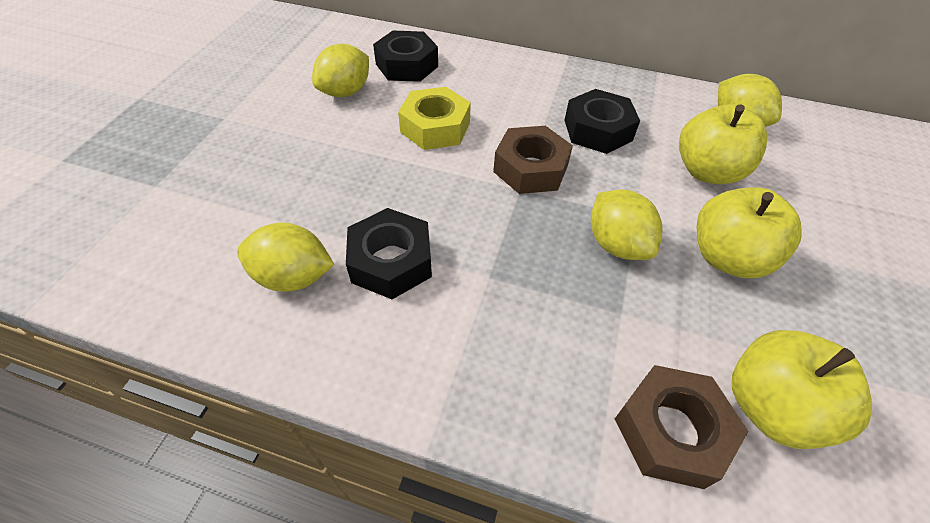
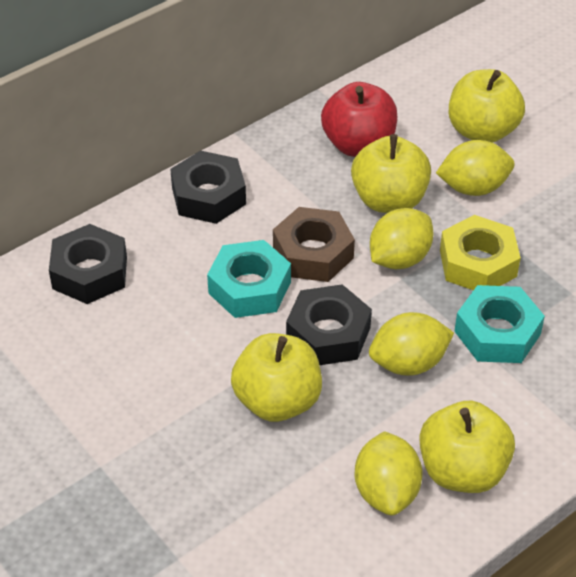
brown nut: 2 -> 1
red apple: 0 -> 1
turquoise nut: 0 -> 2
yellow apple: 3 -> 4

